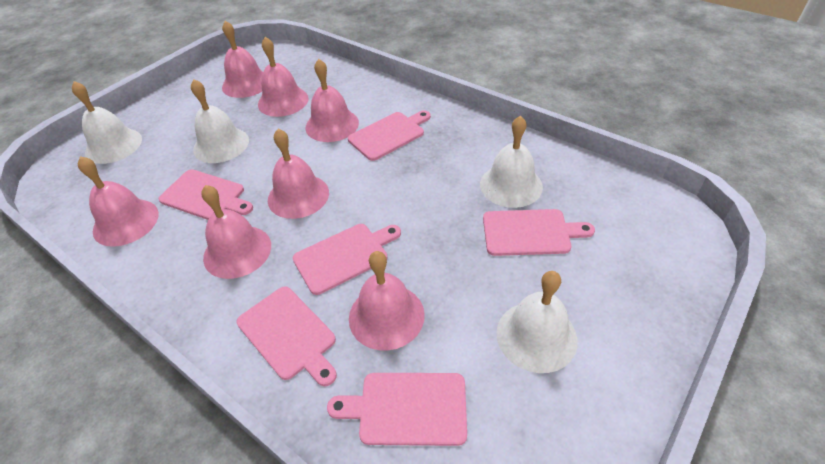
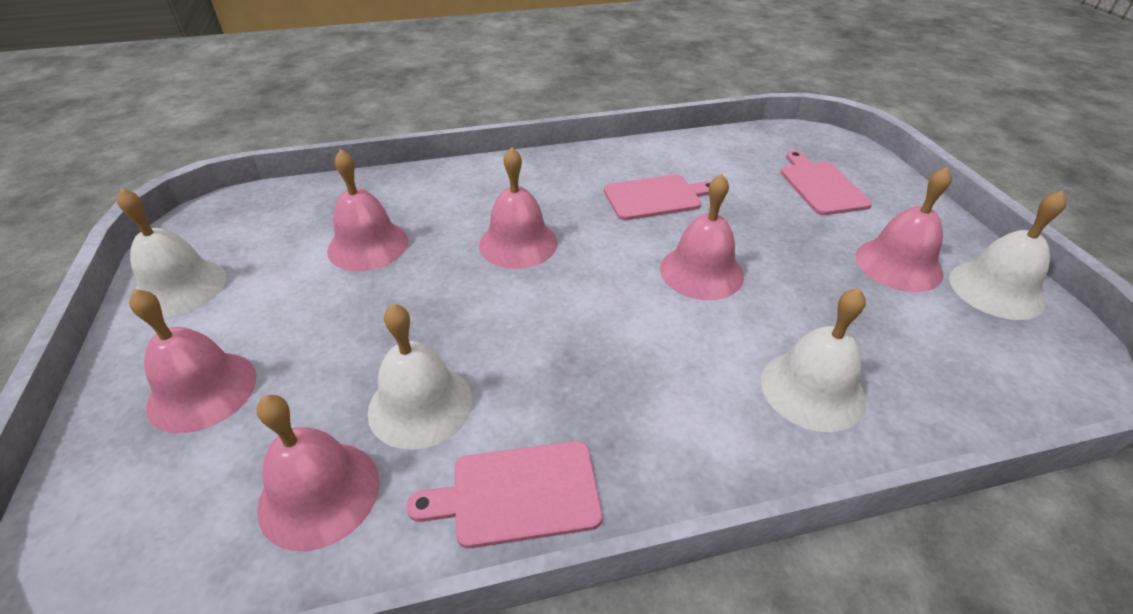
pink bell: 7 -> 6
pink cutting board: 6 -> 3

